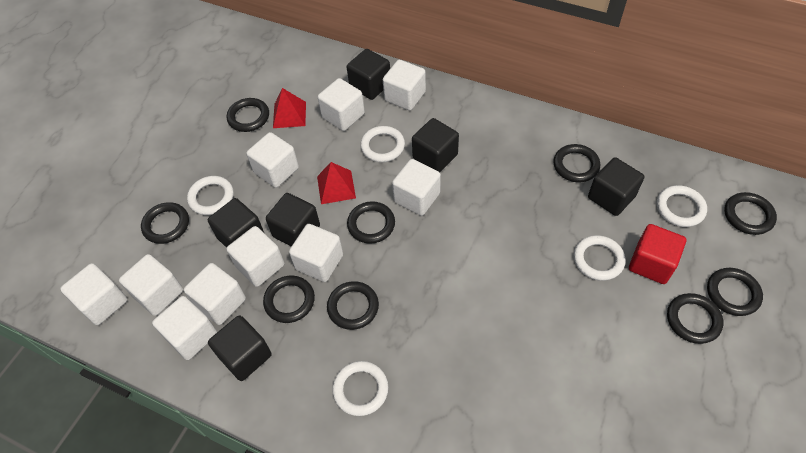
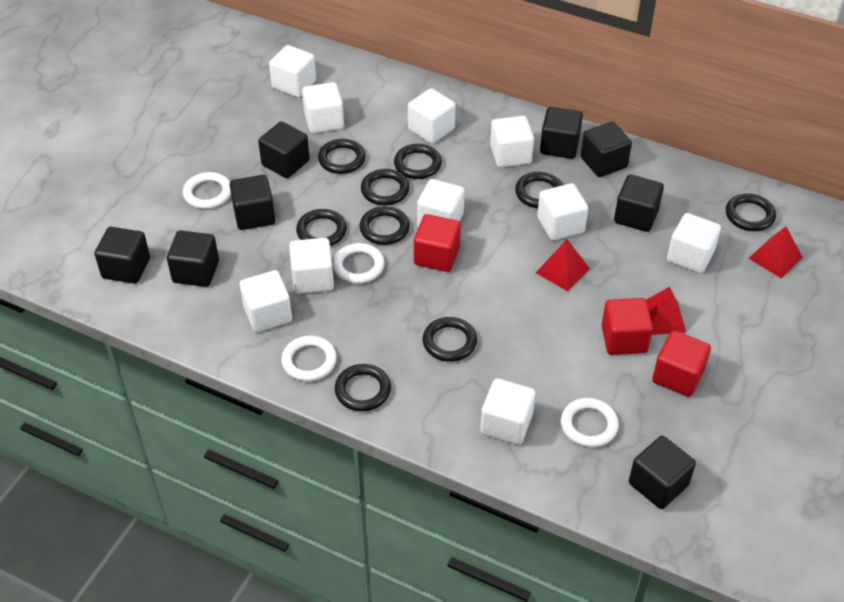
black cube: 6 -> 8
red cube: 1 -> 3
red pyramid: 2 -> 3
white ring: 5 -> 4

